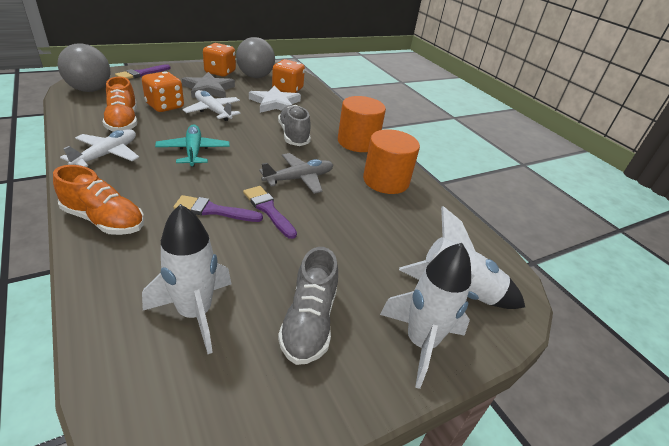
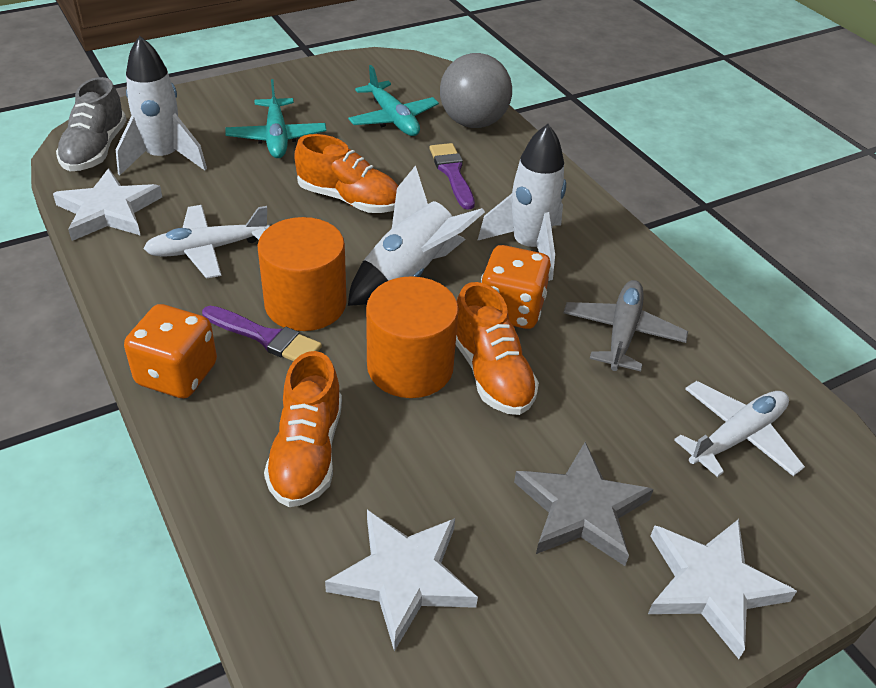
grey ball: 2 -> 1
grey shoe: 2 -> 1
orange dice: 3 -> 2
orange shoe: 2 -> 3
purple brush: 3 -> 2
turquoise plane: 1 -> 2
white star: 1 -> 3

